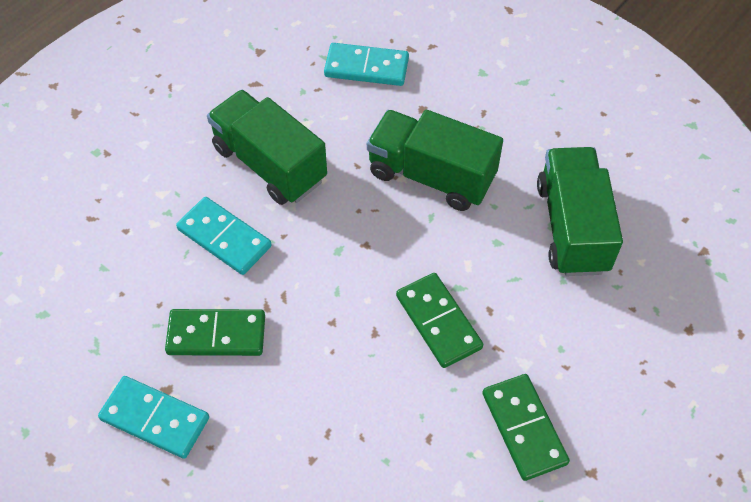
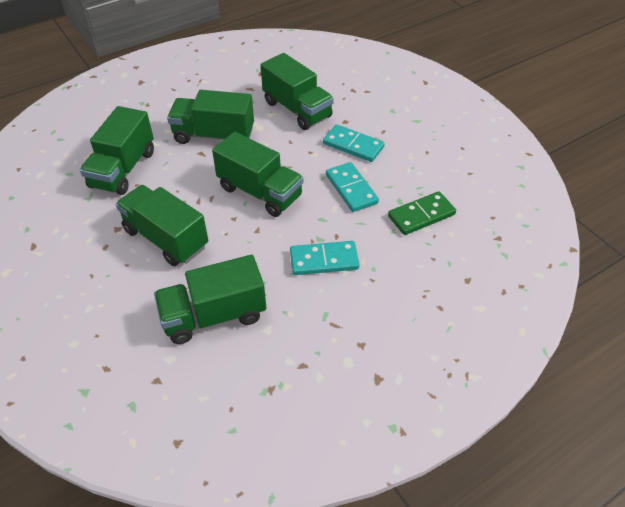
green domino: 3 -> 1
green truck: 3 -> 6

